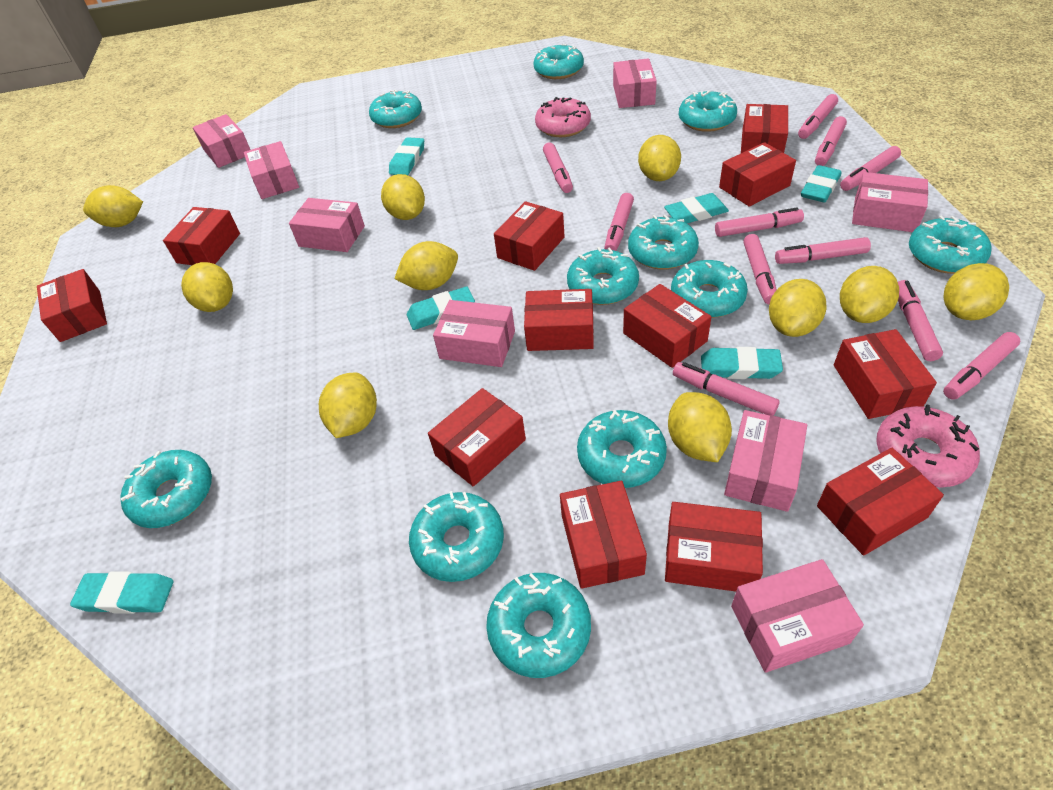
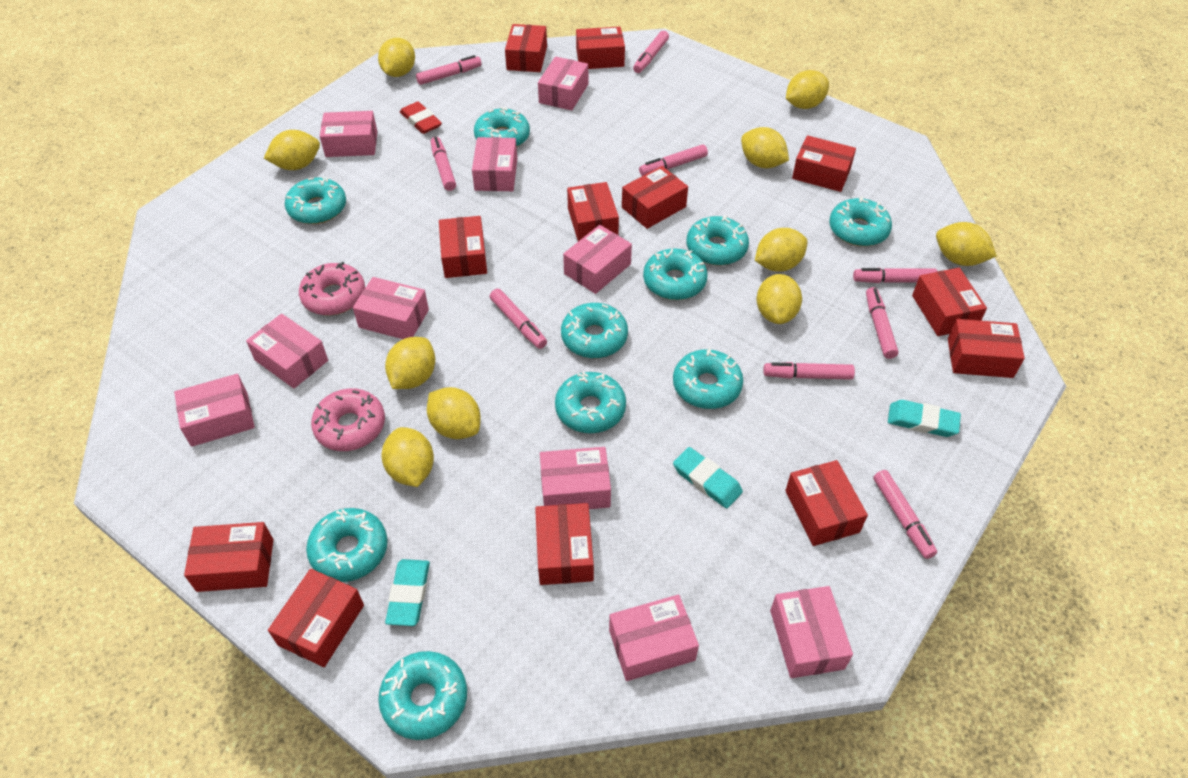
pink box: 8 -> 10
pink marker: 11 -> 9
red eraser: 0 -> 1
turquoise donut: 11 -> 10
turquoise eraser: 6 -> 3

